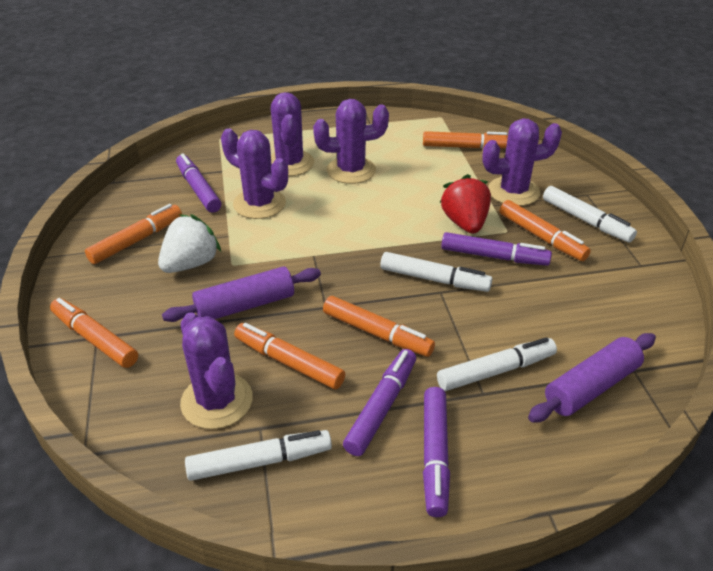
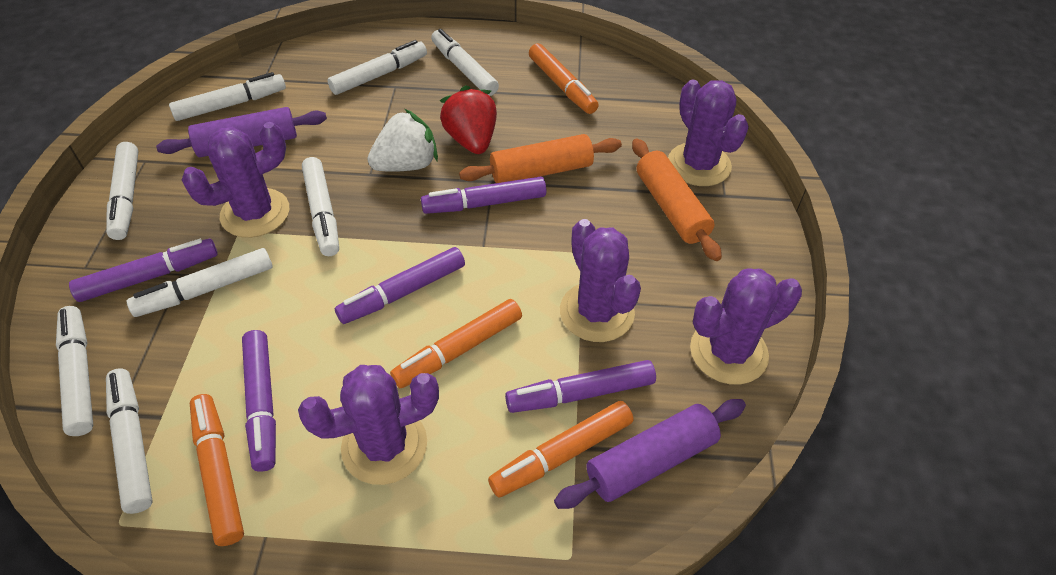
orange marker: 6 -> 4
orange rolling pin: 0 -> 2
purple marker: 4 -> 5
white marker: 4 -> 8

